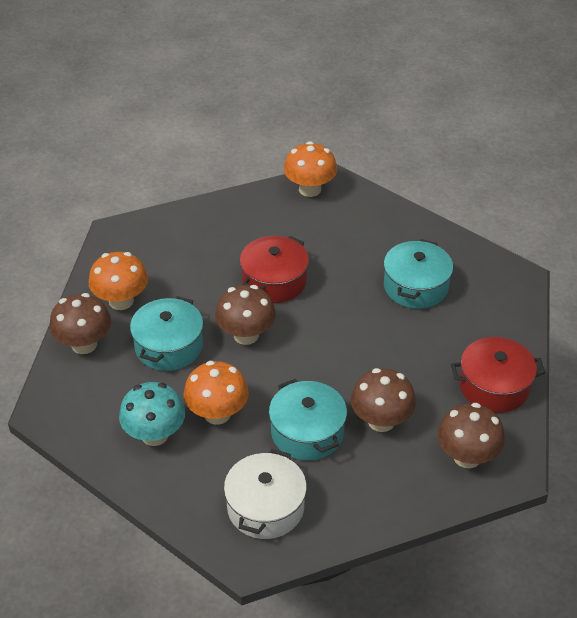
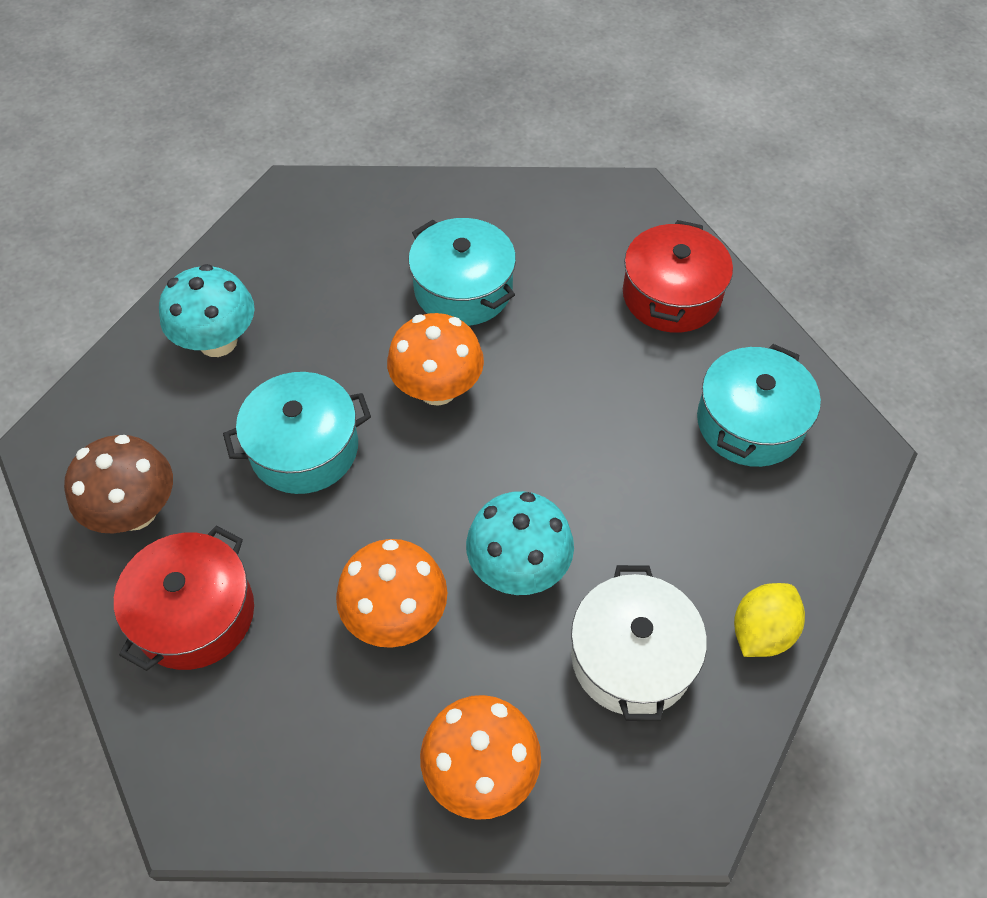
brown mushroom: 4 -> 1
turquoise mushroom: 1 -> 2
yellow lemon: 0 -> 1

